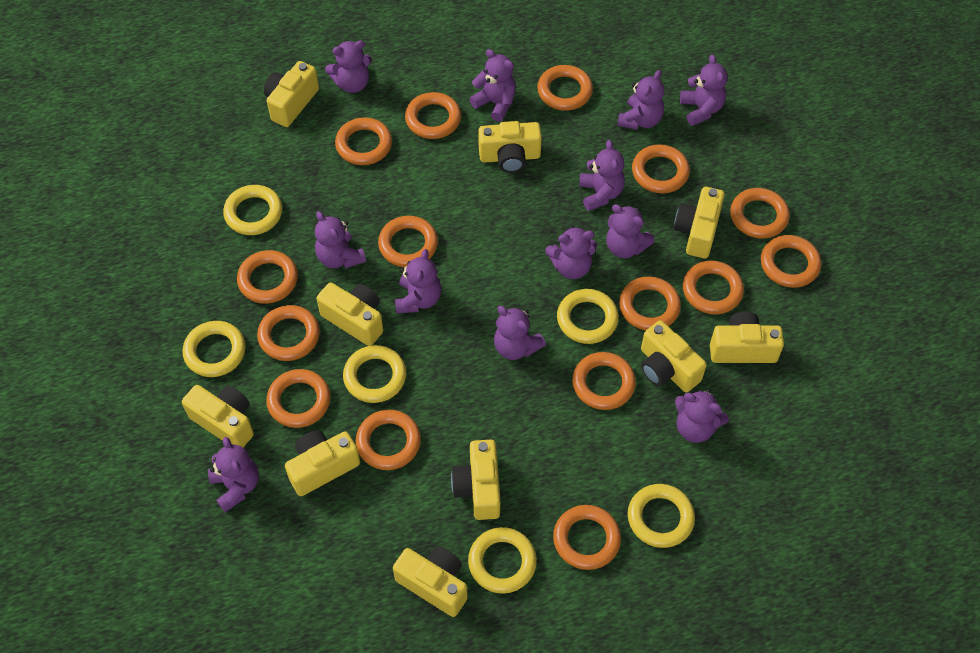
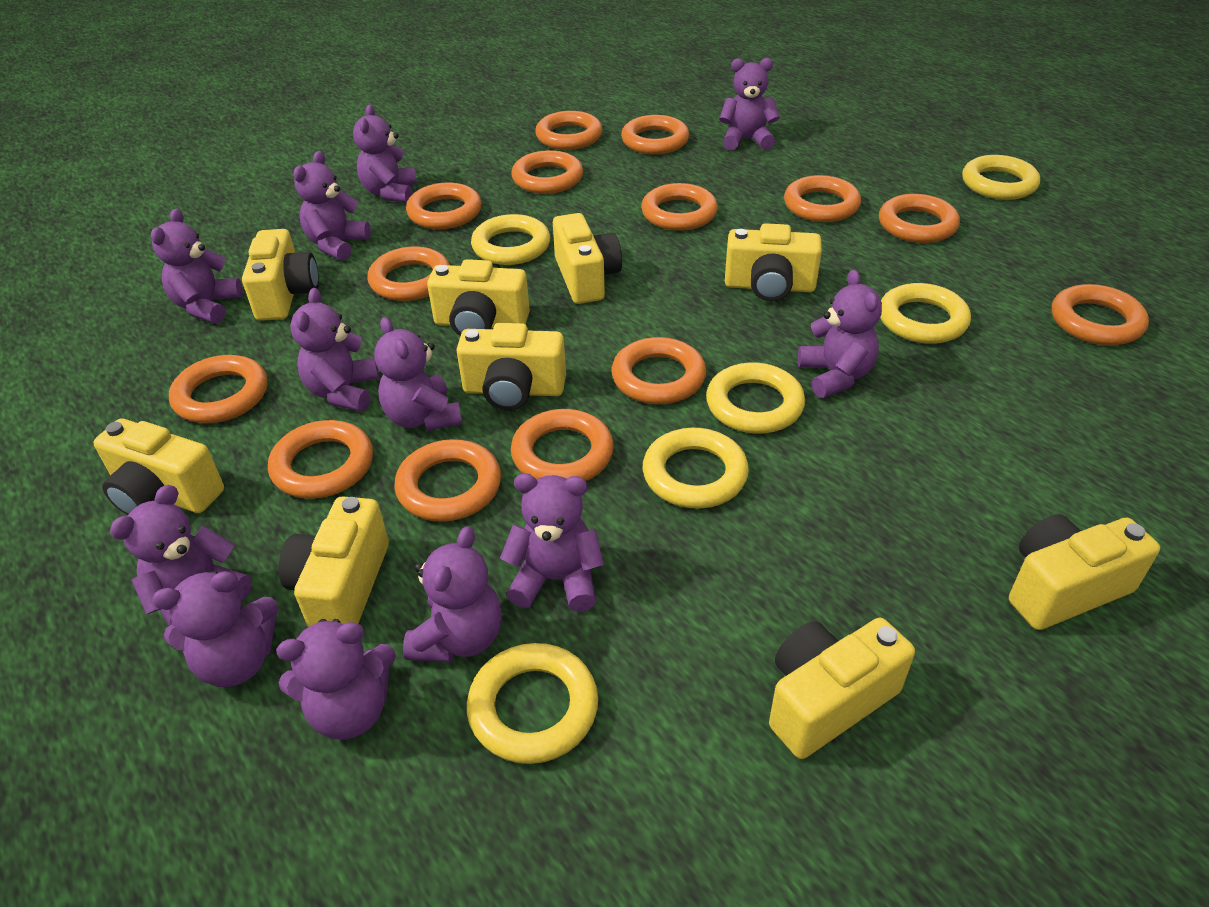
orange ring: 15 -> 14
yellow camera: 10 -> 9

